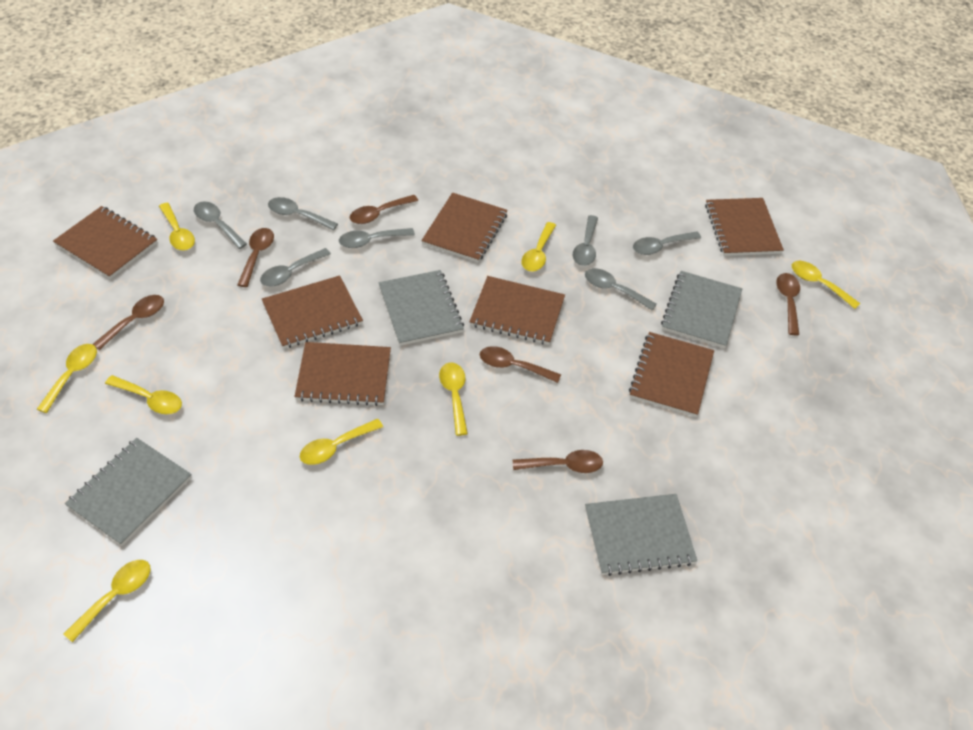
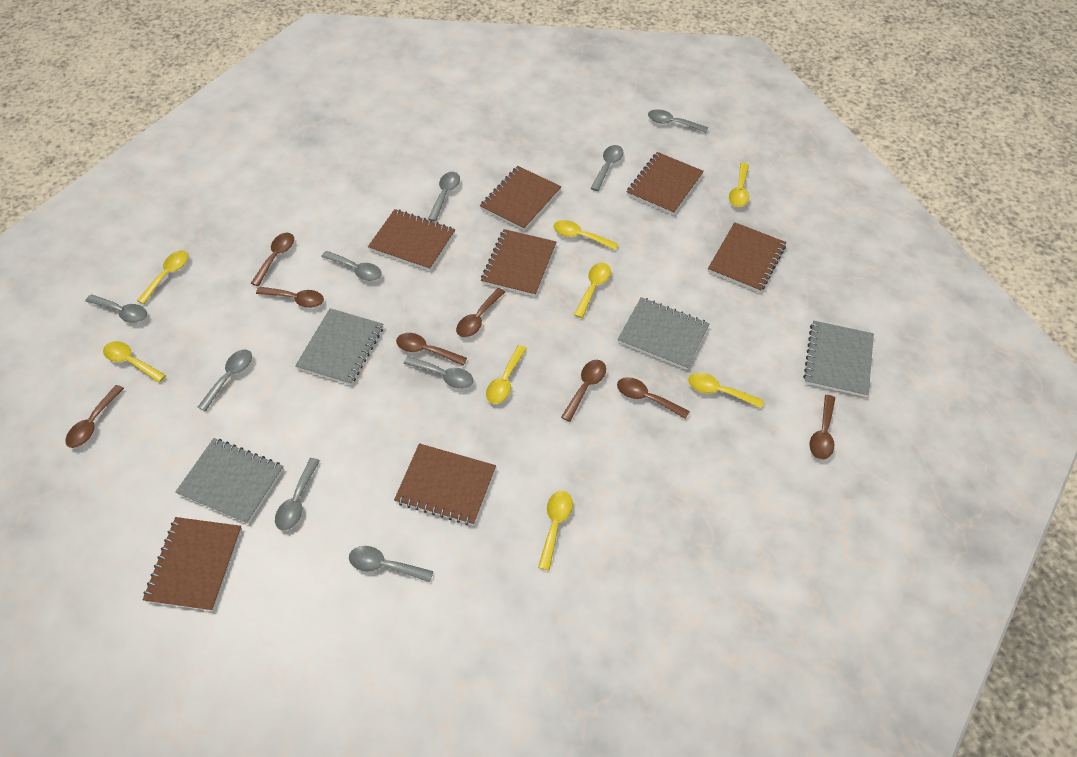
brown spoon: 6 -> 8
grey spoon: 7 -> 9

